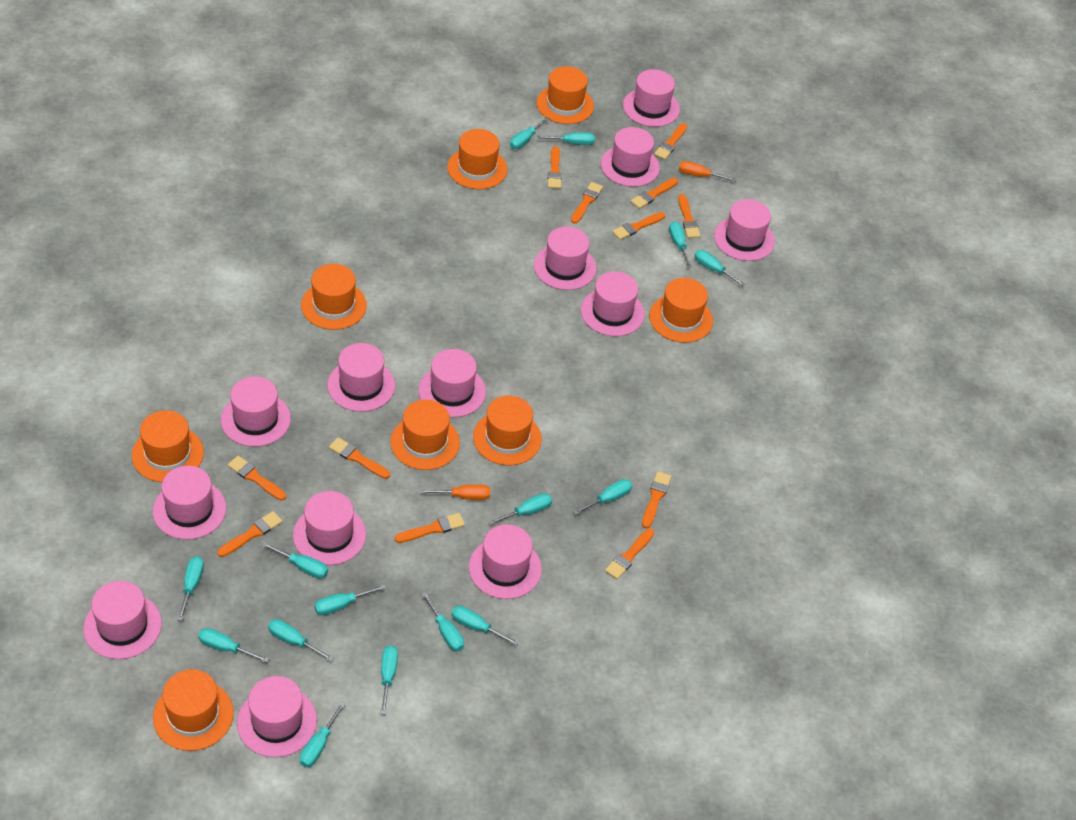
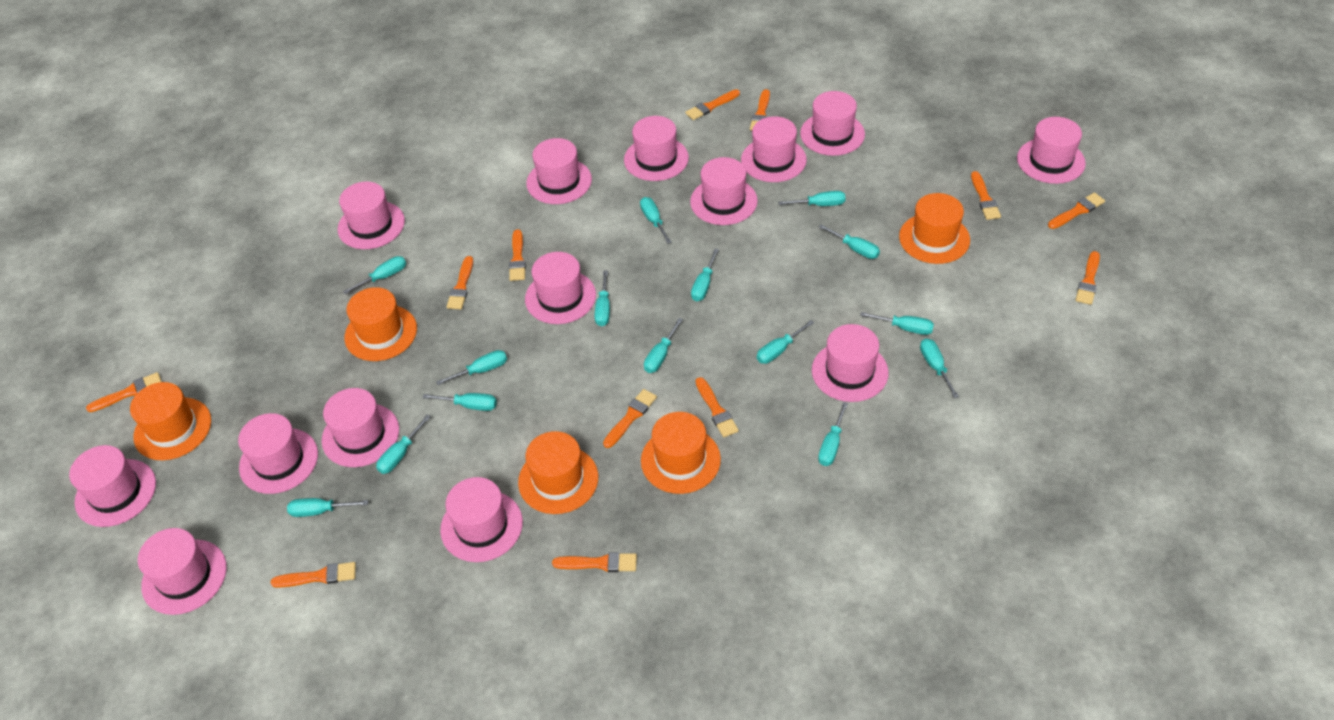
orange hat: 8 -> 5
orange screwdriver: 2 -> 0
pink hat: 13 -> 14

